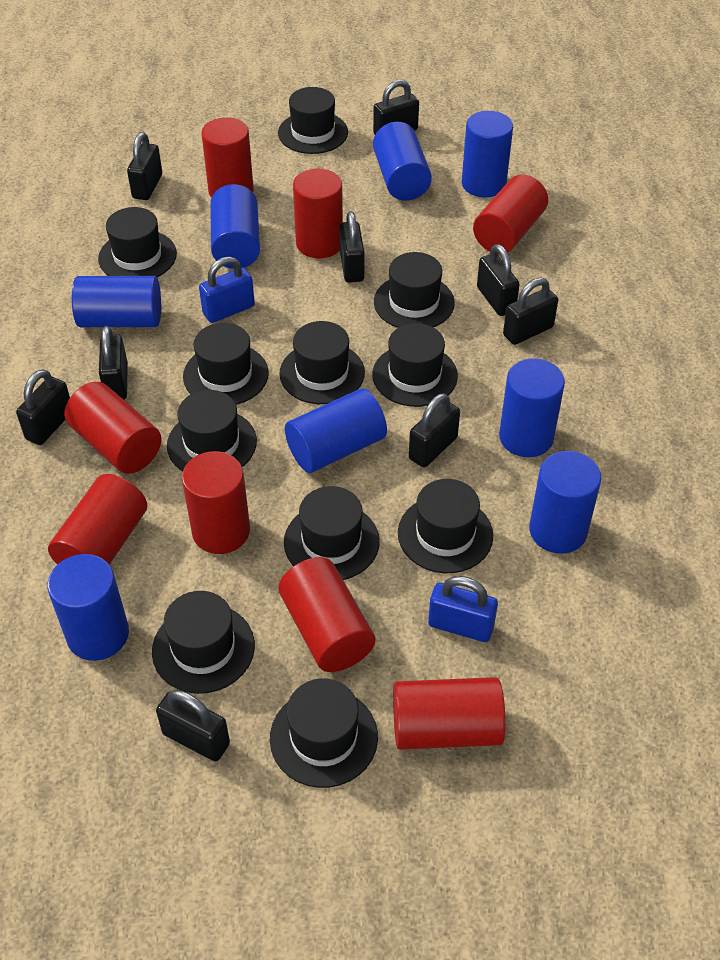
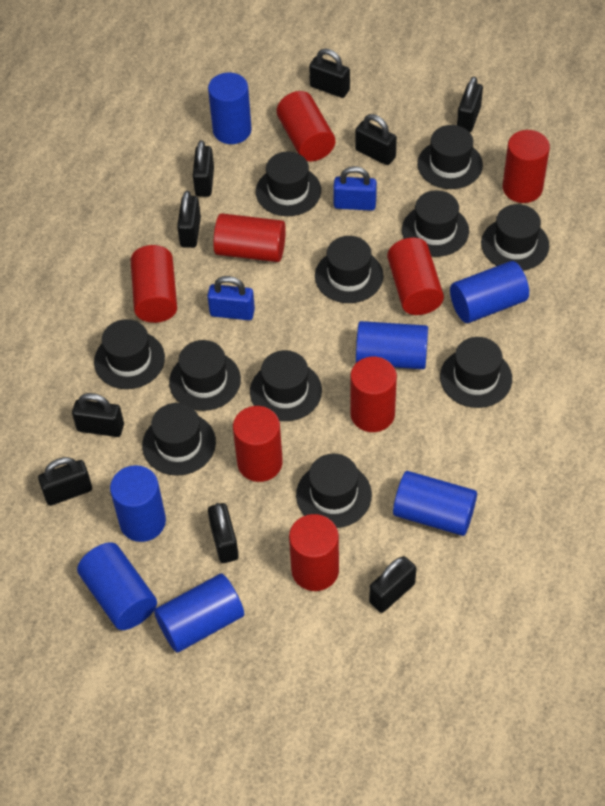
blue cylinder: 8 -> 7

